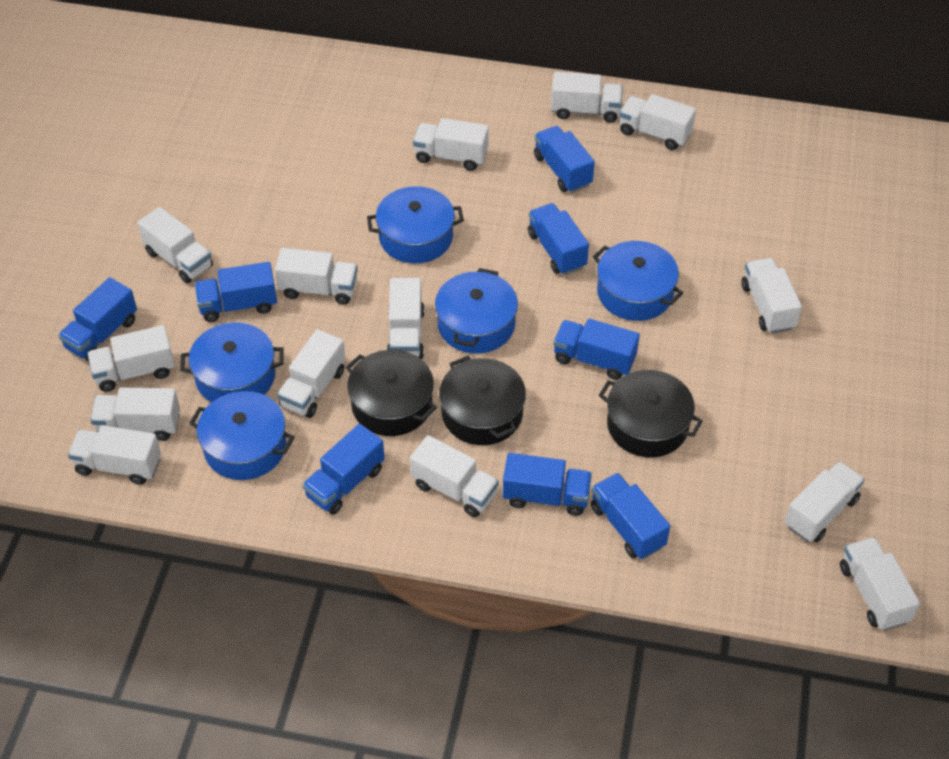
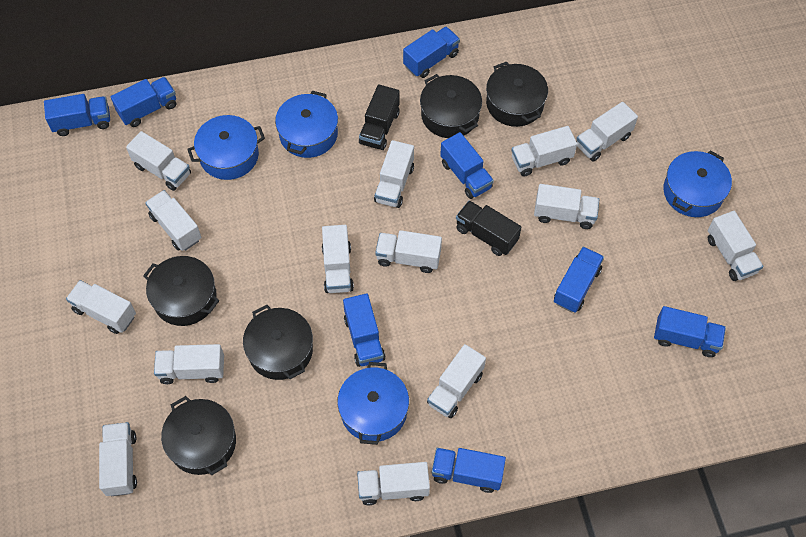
black pot: 3 -> 5
black truck: 0 -> 2
blue pot: 5 -> 4

